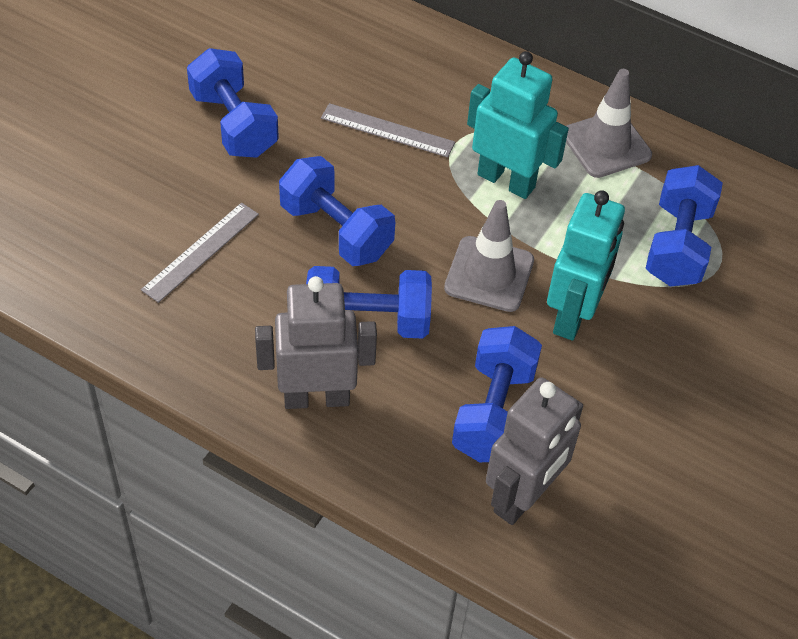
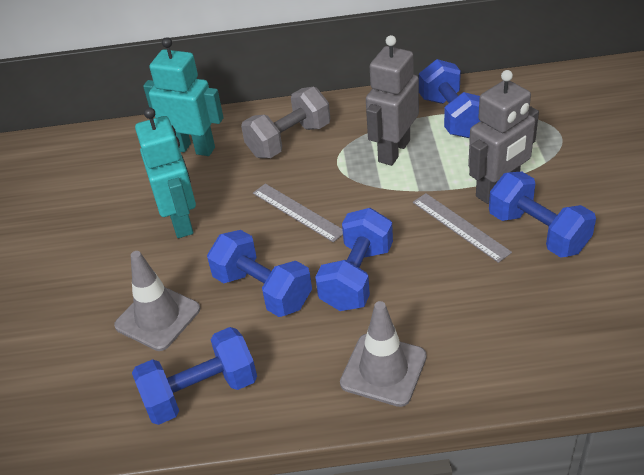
grey dumbbell: 0 -> 1

